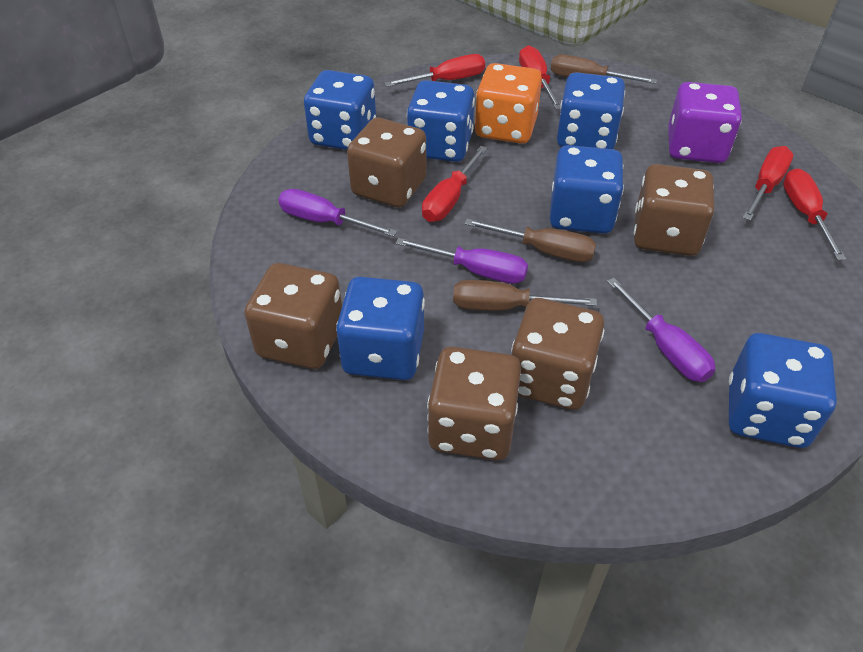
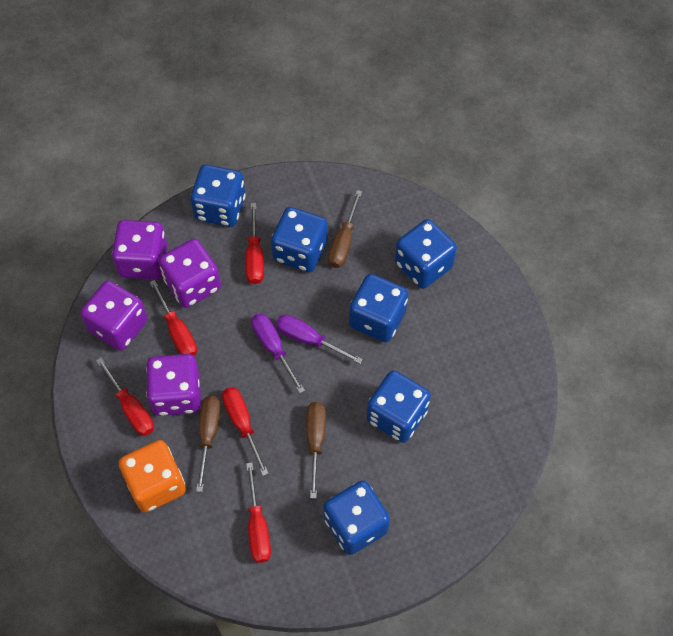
brown dice: 5 -> 0
purple dice: 1 -> 4
purple screwdriver: 3 -> 2

